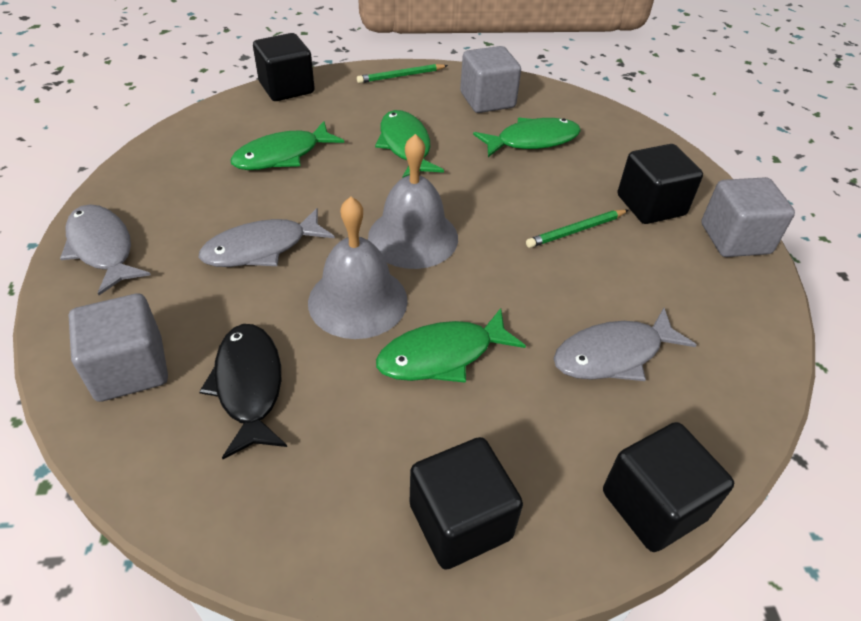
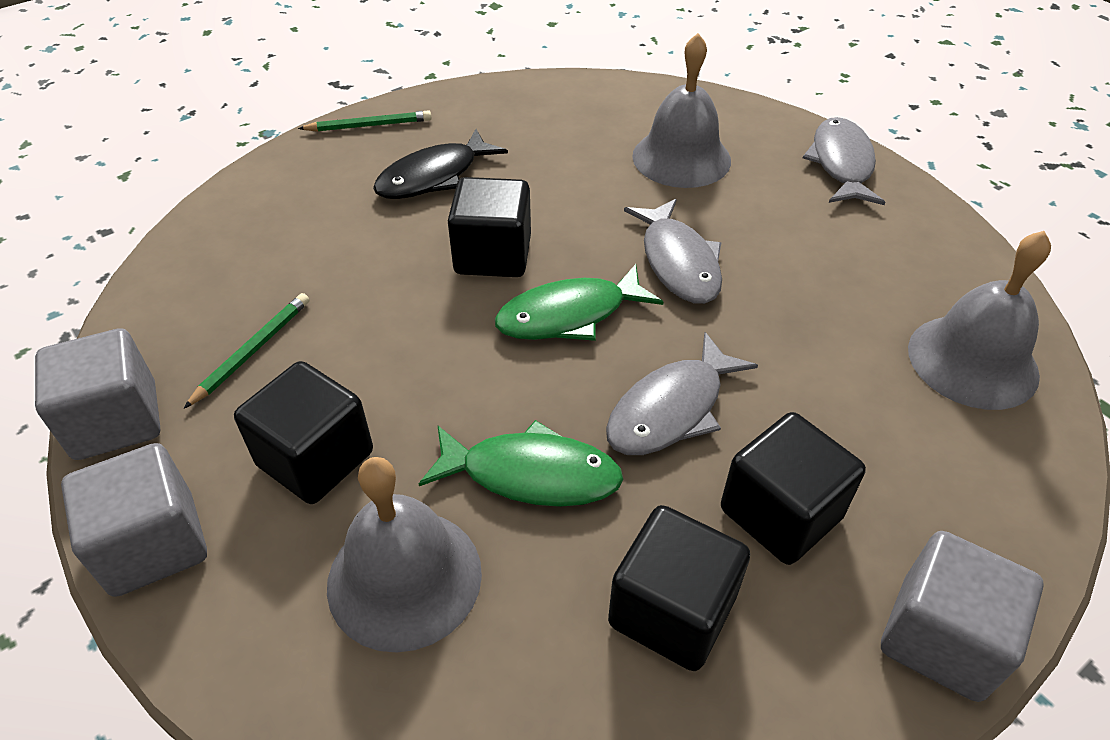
green fish: 4 -> 2
grey bell: 2 -> 3

